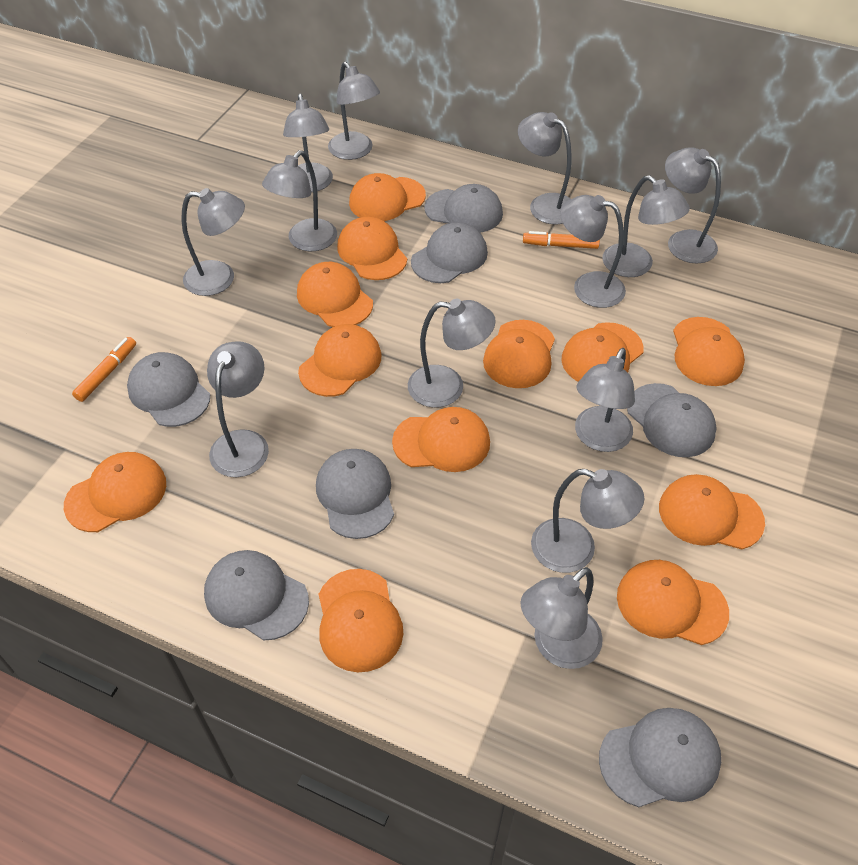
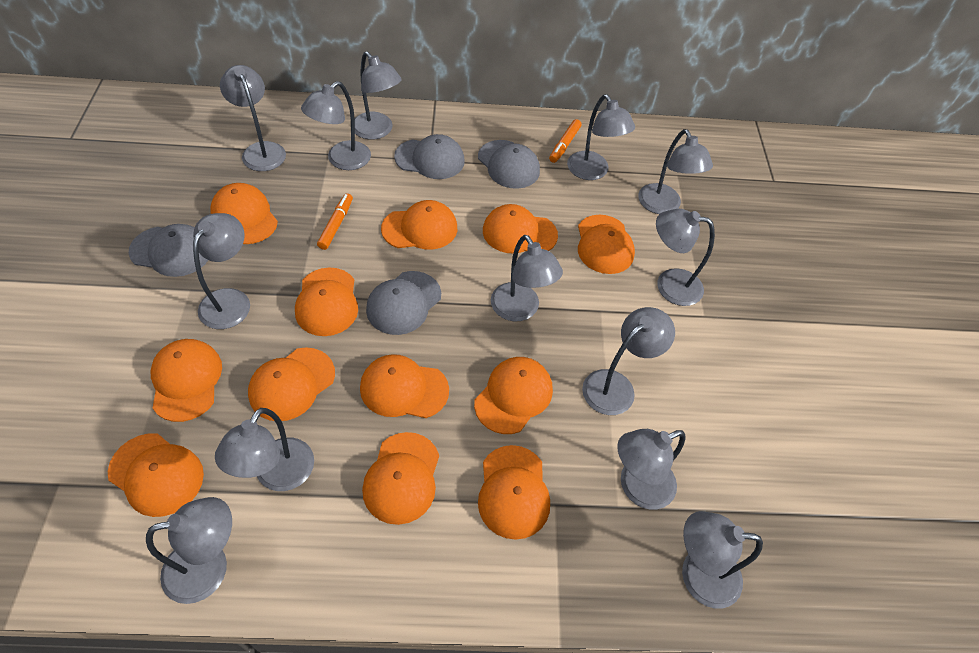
grey cap: 7 -> 4

